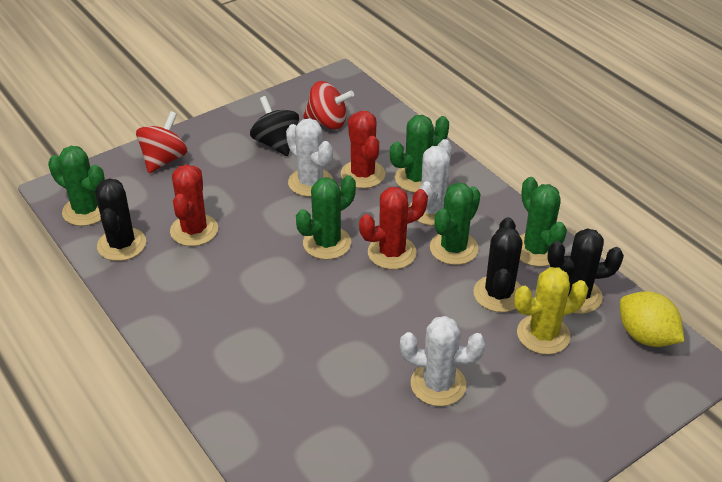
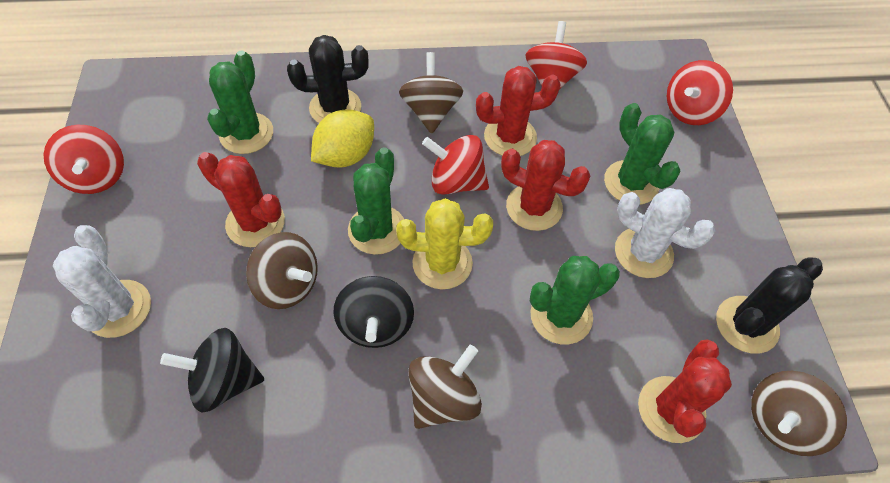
black cactus: 3 -> 2
black spinning top: 1 -> 2
brown spinning top: 0 -> 4
green cactus: 5 -> 4
red cactus: 3 -> 4
red spinning top: 2 -> 4
white cactus: 3 -> 2

